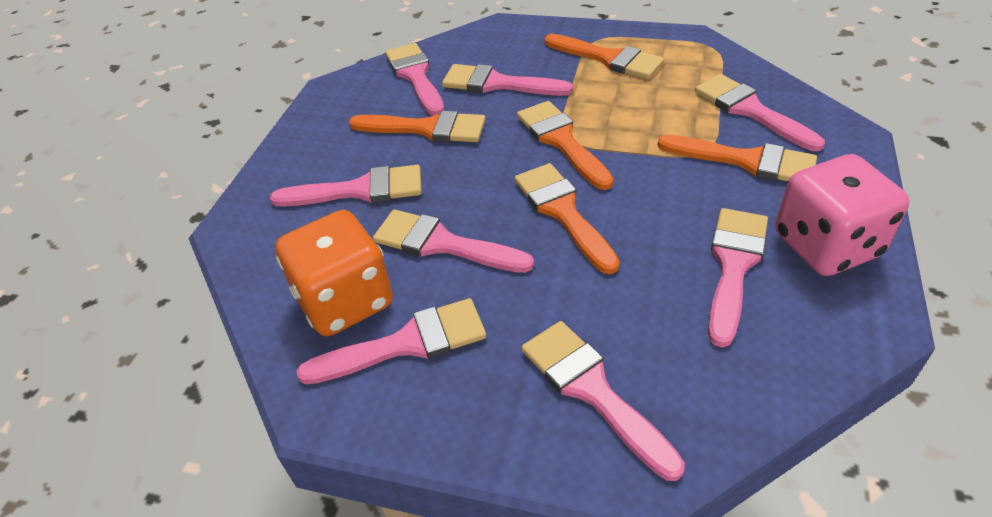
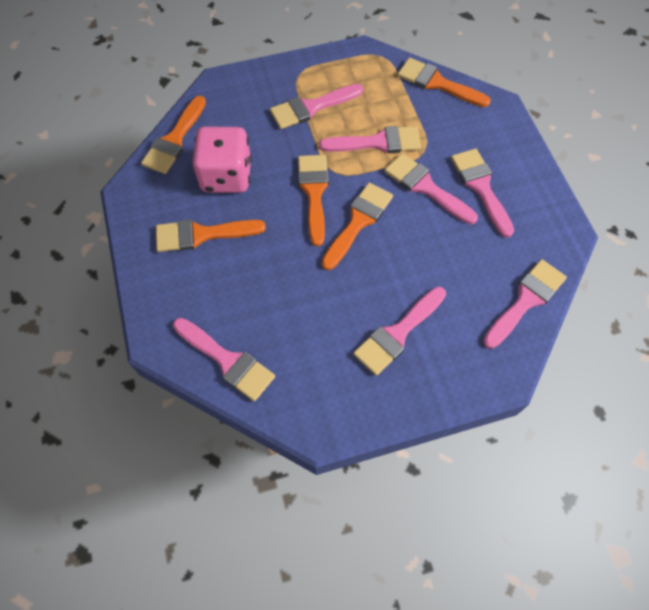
orange dice: 1 -> 0
pink brush: 8 -> 7

